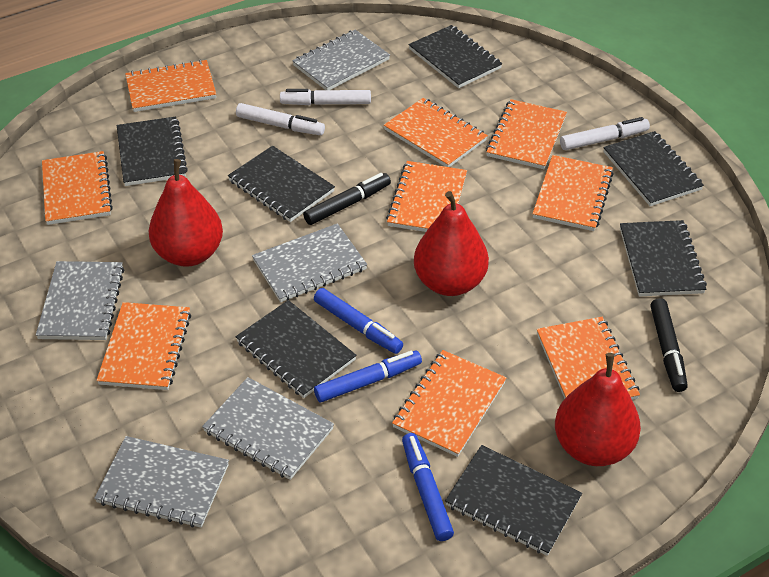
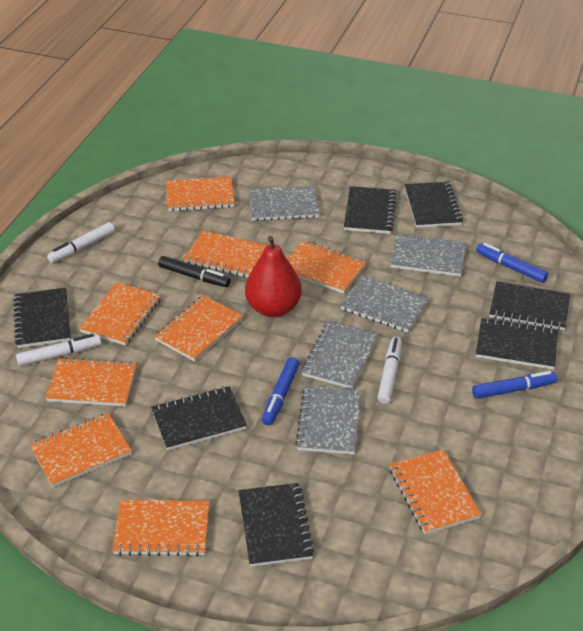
black marker: 2 -> 1
red pear: 3 -> 1

